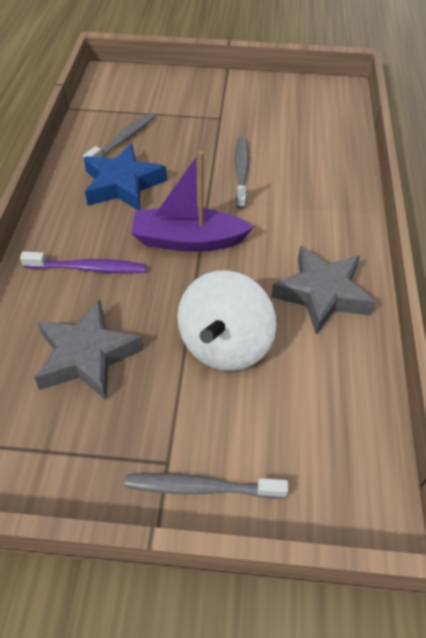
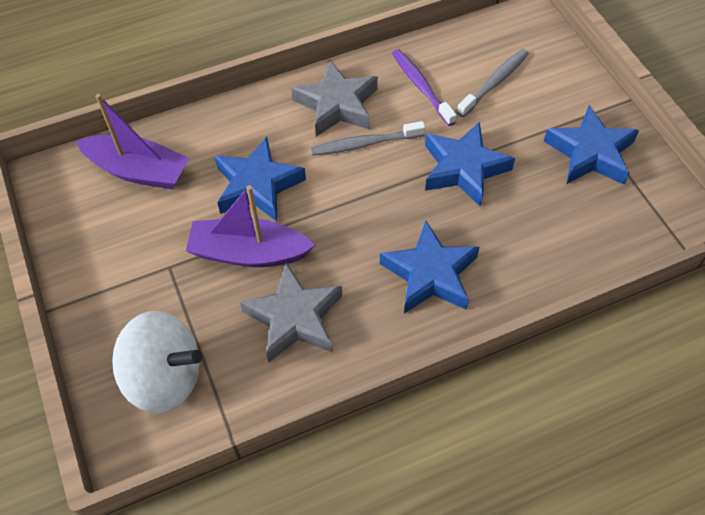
blue star: 1 -> 4
grey toothbrush: 3 -> 2
purple boat: 1 -> 2

